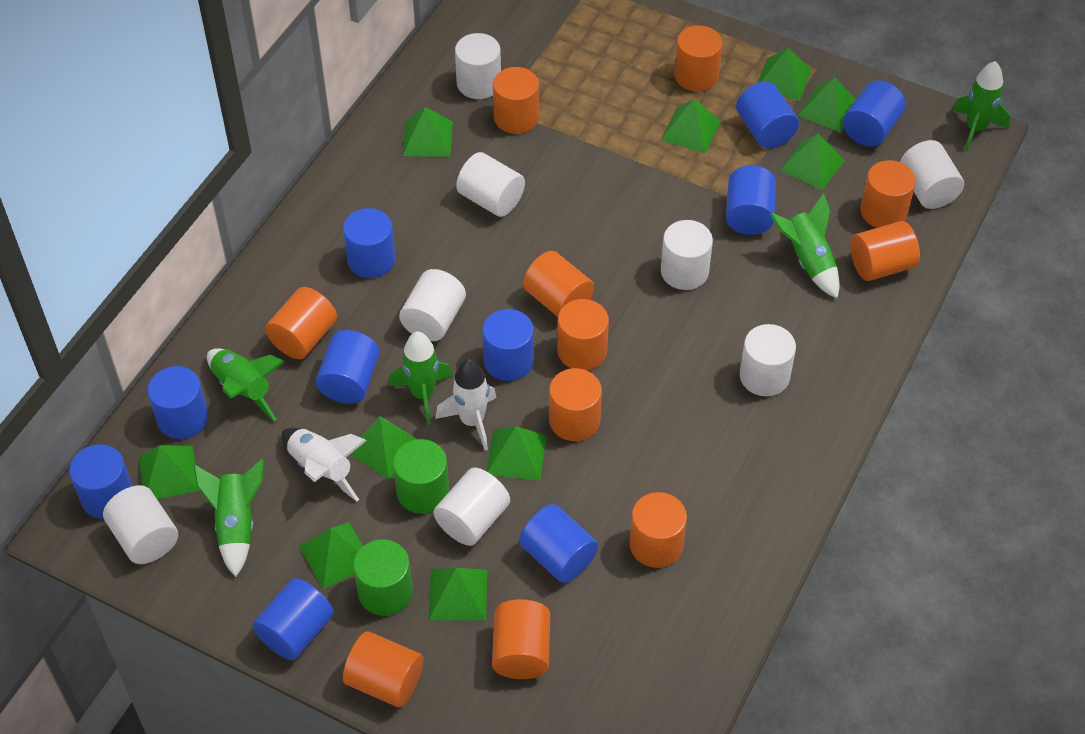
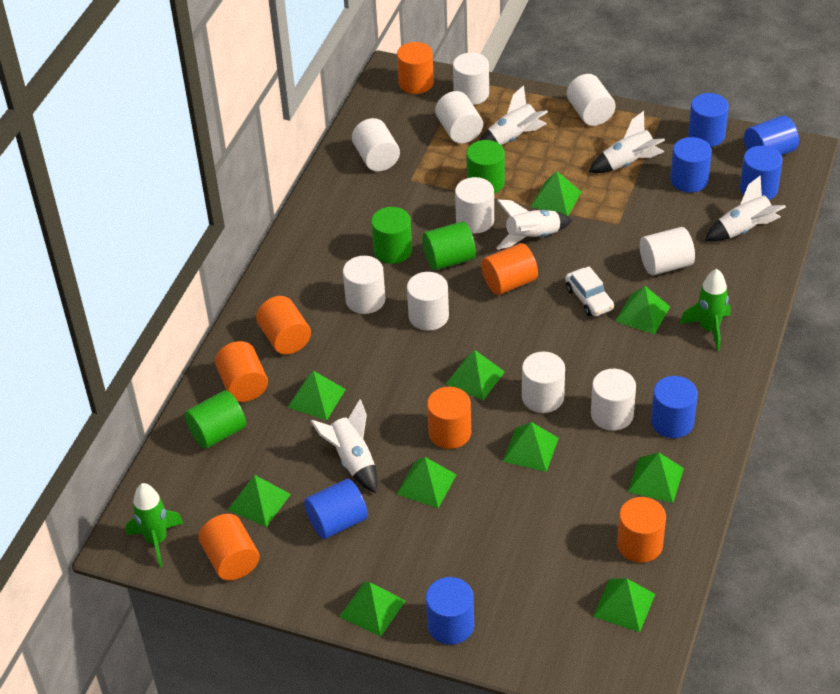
blue cylinder: 10 -> 7
green cylinder: 2 -> 4
green rocket: 5 -> 2
orange cylinder: 11 -> 7
white car: 0 -> 1
white cylinder: 8 -> 10
white rocket: 2 -> 5

